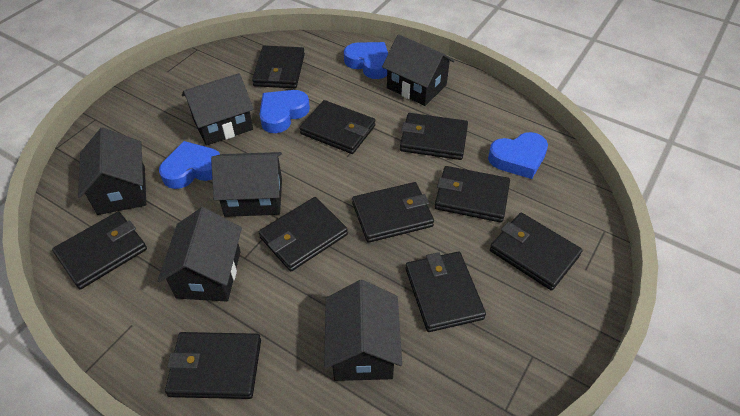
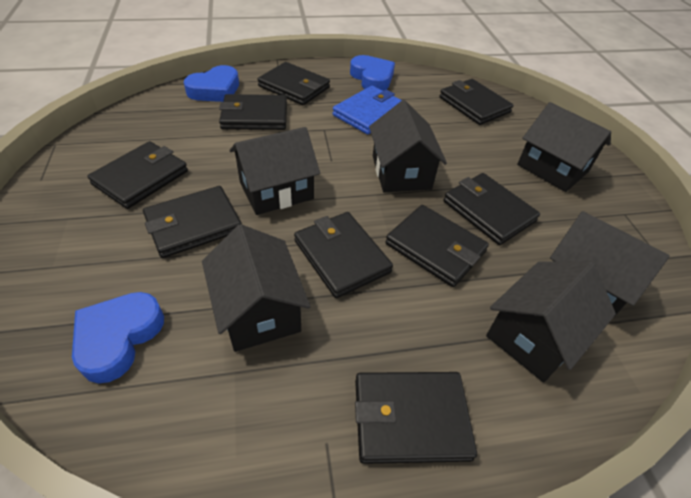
black wallet: 10 -> 9
blue heart: 4 -> 3
blue wallet: 0 -> 1

